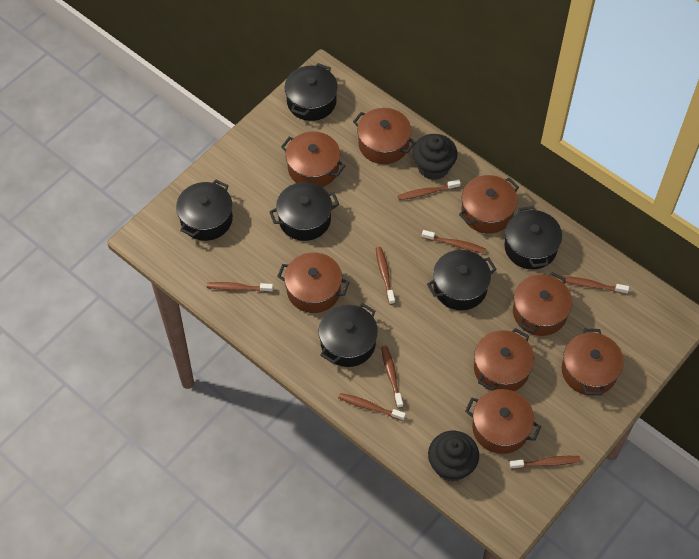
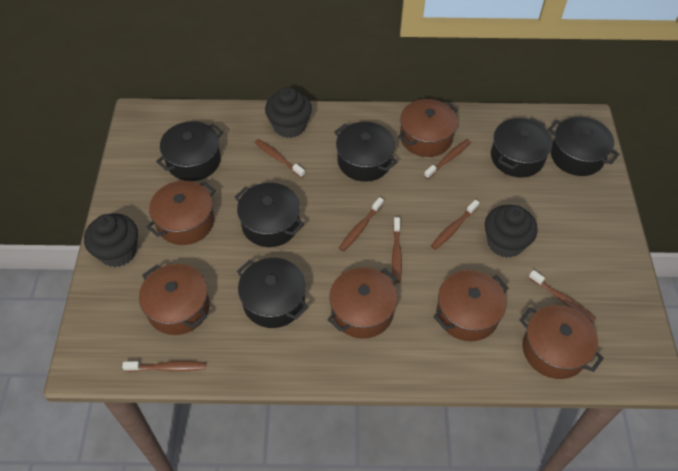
black cupcake: 2 -> 3
brown pot: 8 -> 6
brown toothbrush: 8 -> 7

